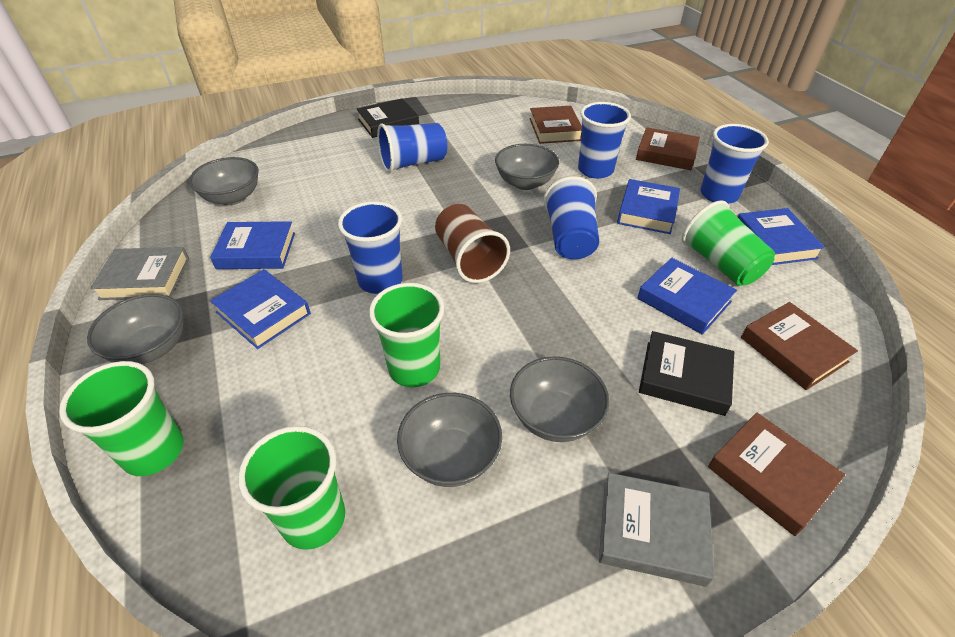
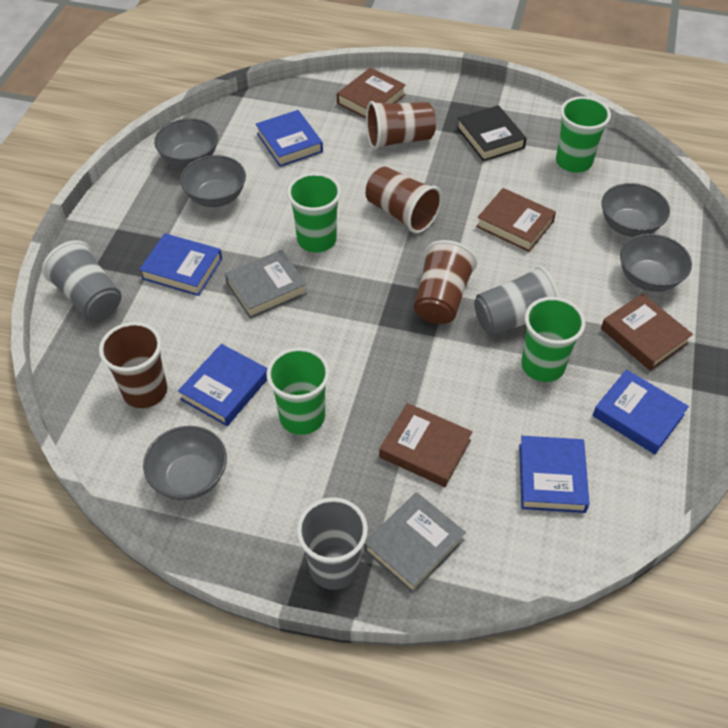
black book: 2 -> 1
blue cup: 5 -> 0
brown cup: 1 -> 4
grey cup: 0 -> 3

